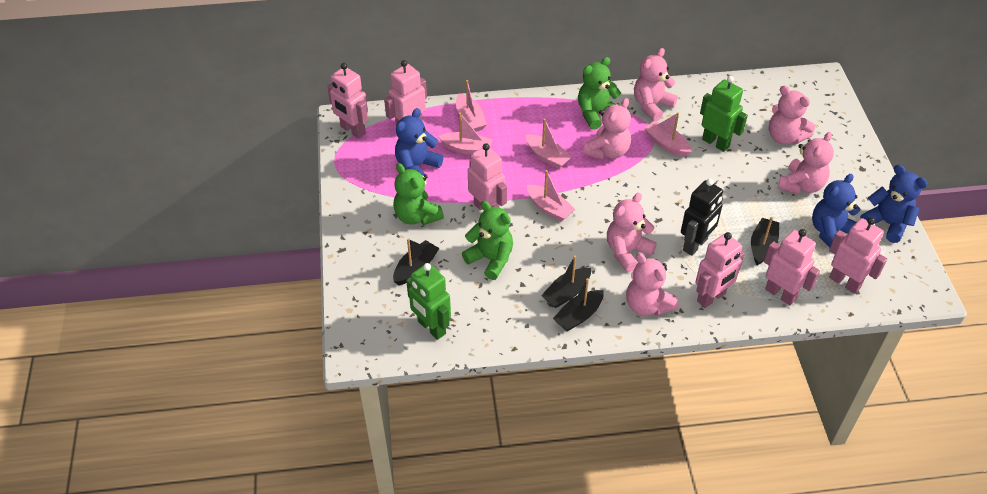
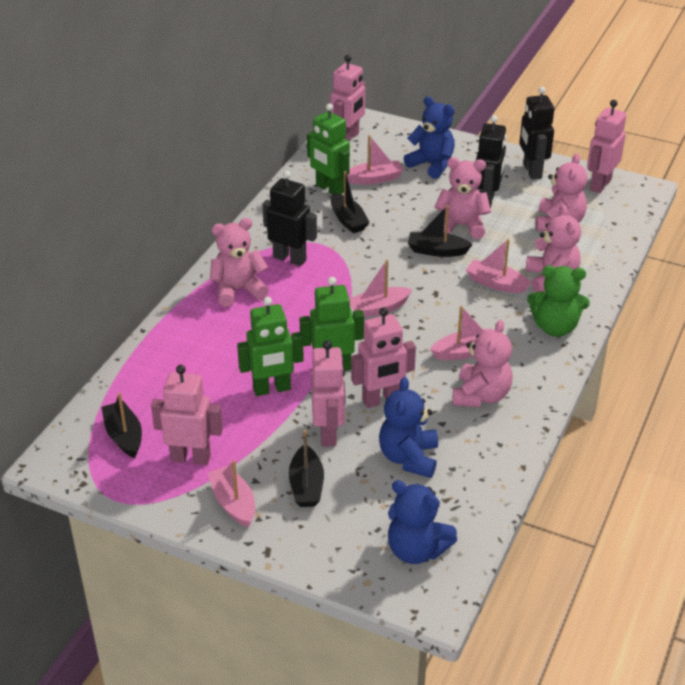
black robot: 1 -> 3
green robot: 2 -> 3
green teddy bear: 3 -> 1
pink robot: 6 -> 5
pink teddy bear: 6 -> 5

